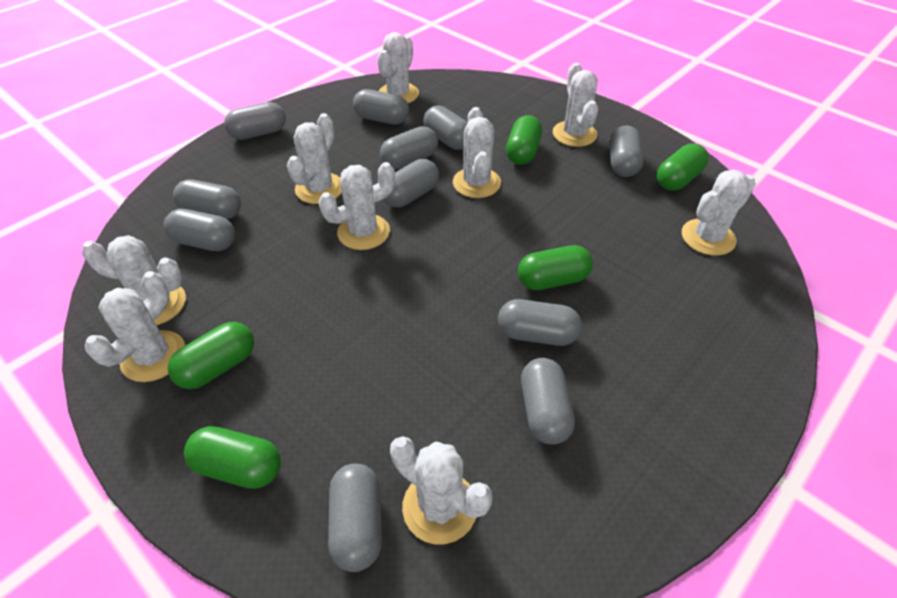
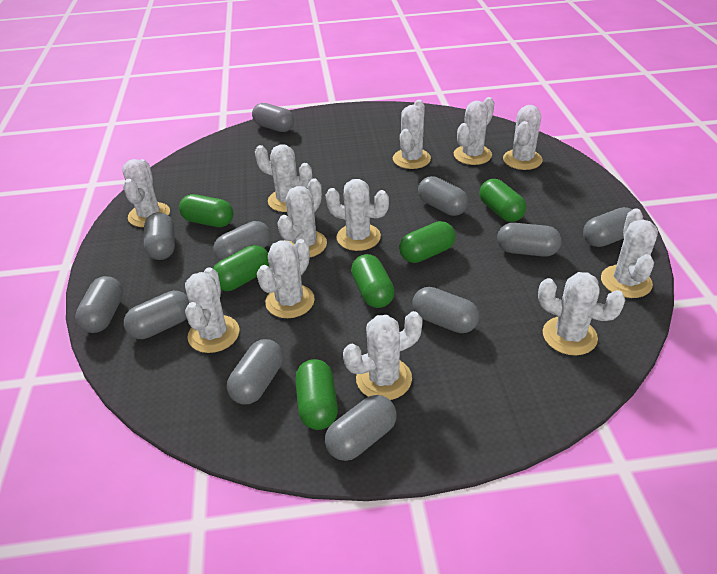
green capsule: 5 -> 6
white cactus: 9 -> 12

